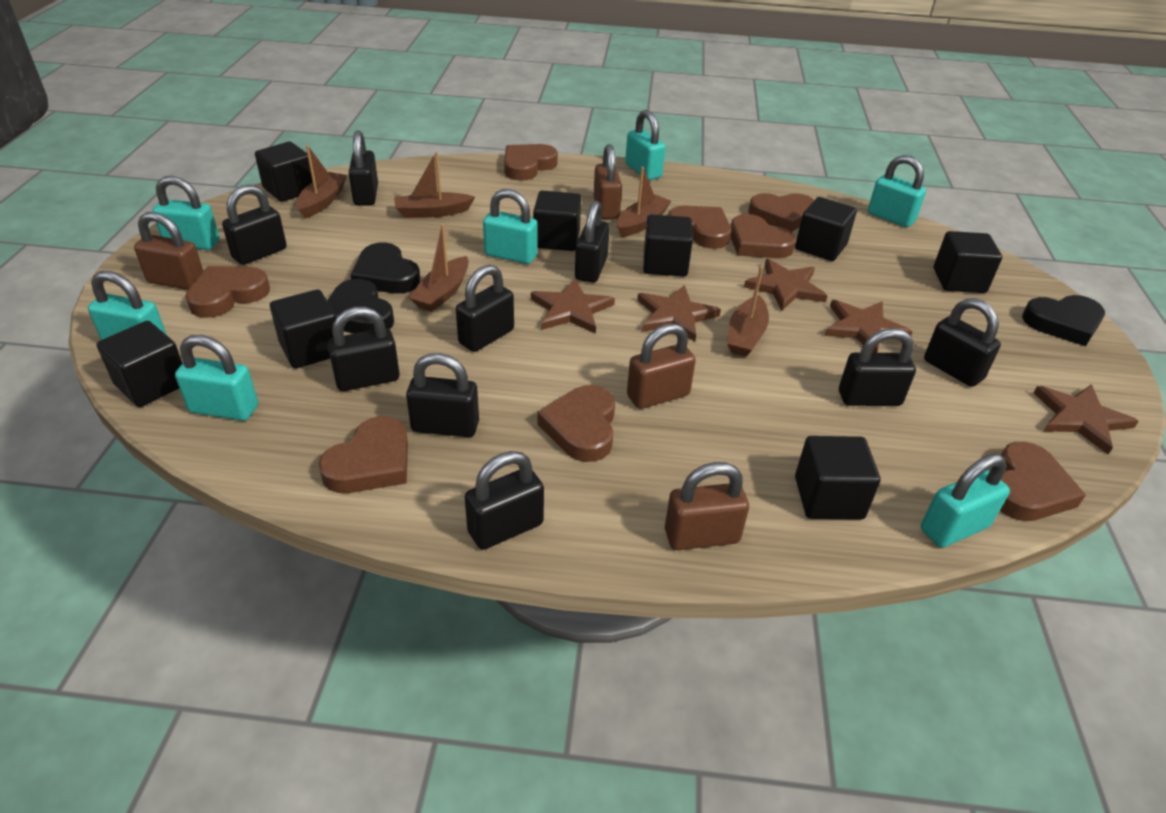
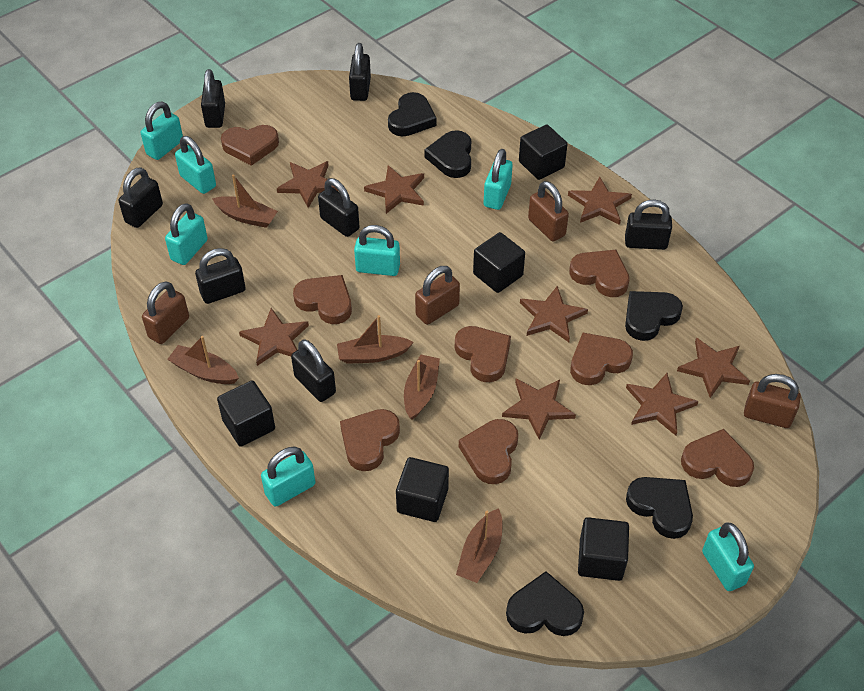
black cube: 8 -> 5
black heart: 3 -> 5
black padlock: 9 -> 7
brown star: 5 -> 8

